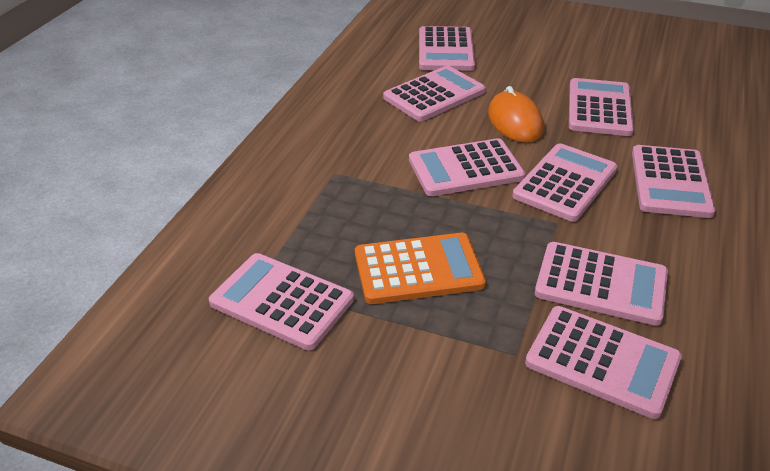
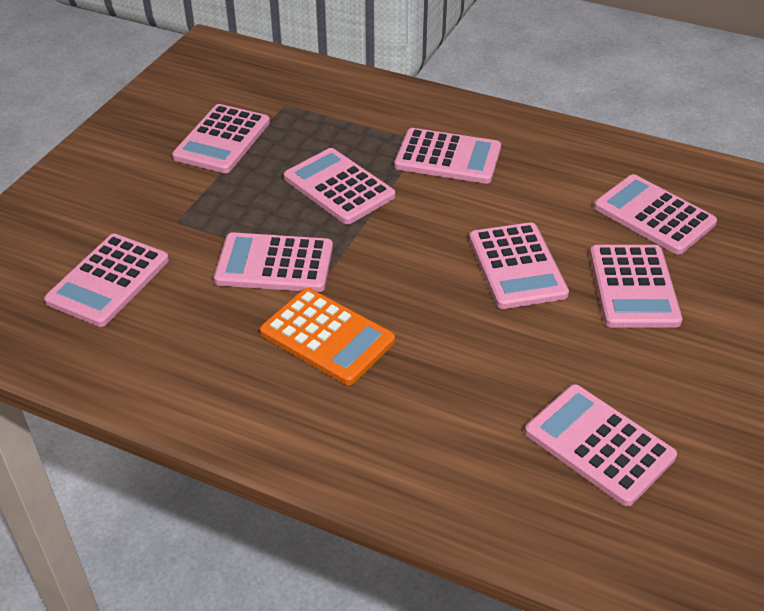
orange mouse: 1 -> 0

